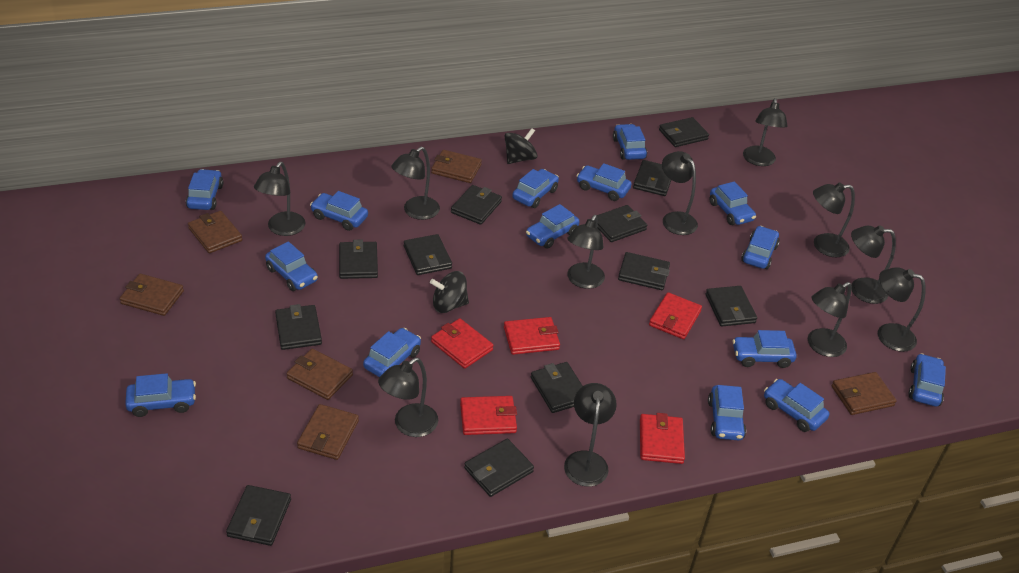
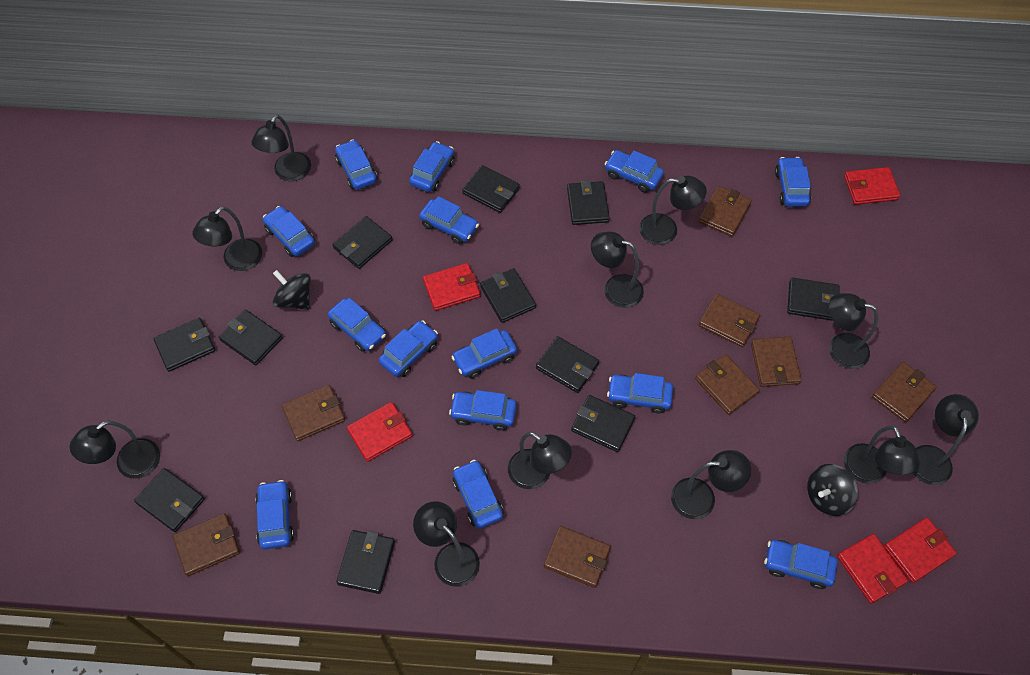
black wallet: 12 -> 11
blue car: 15 -> 14
brown wallet: 6 -> 8

